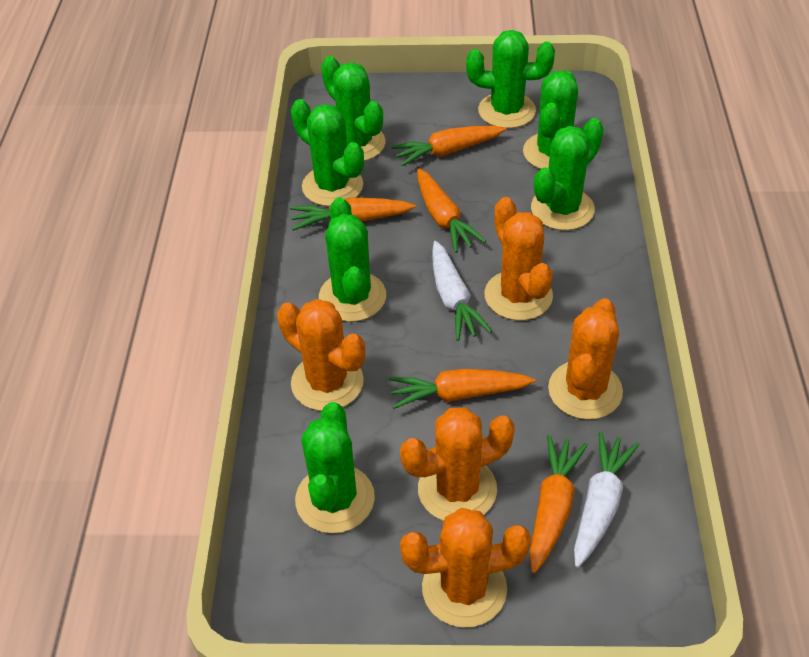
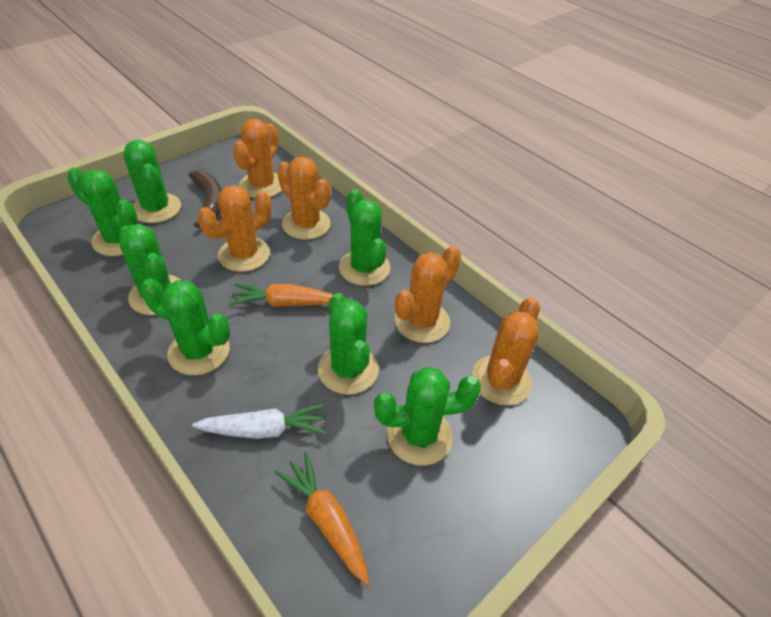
brown banana: 0 -> 1
orange carrot: 5 -> 2
white carrot: 2 -> 1

